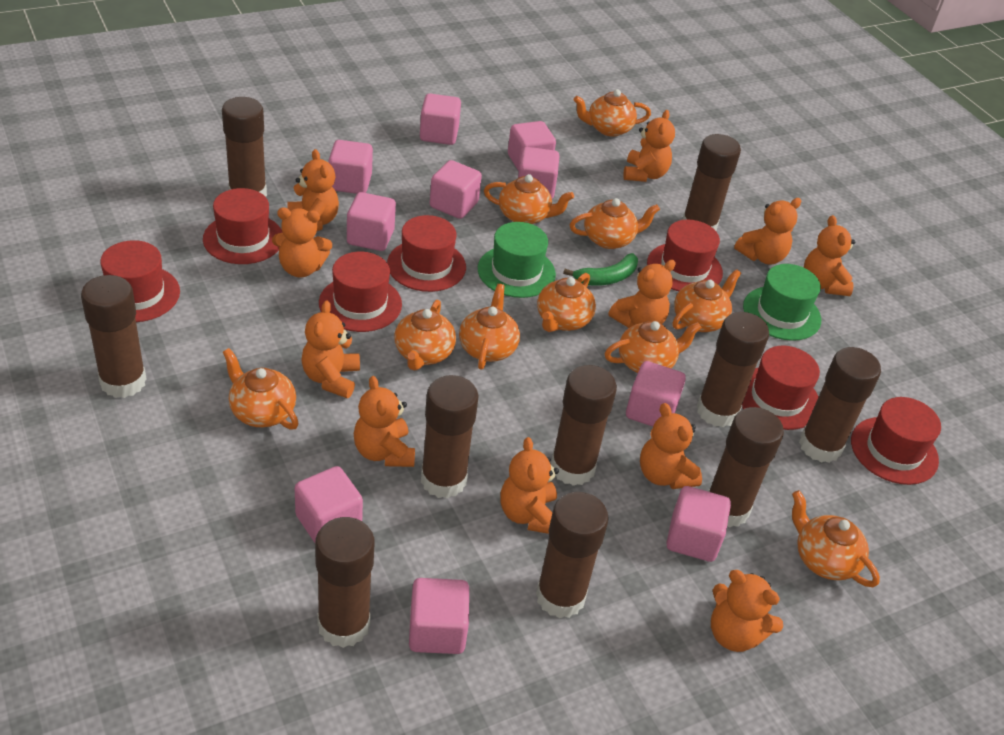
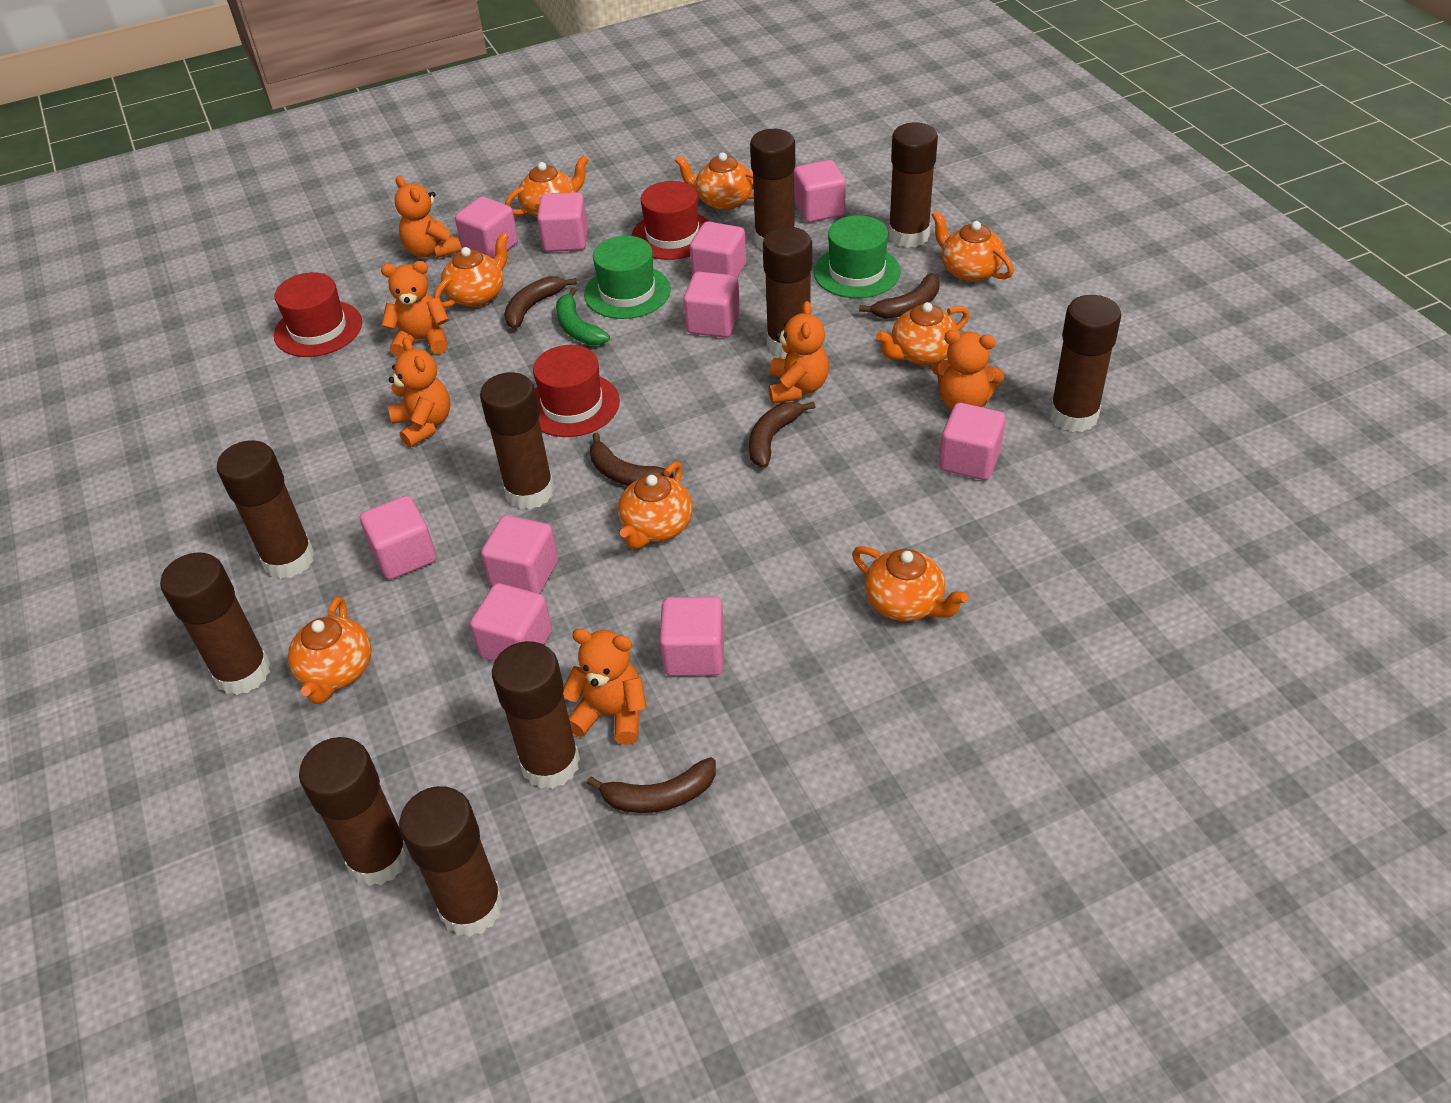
brown banana: 0 -> 5
orange teapot: 10 -> 8
orange teddy bear: 11 -> 6
red hat: 7 -> 3

